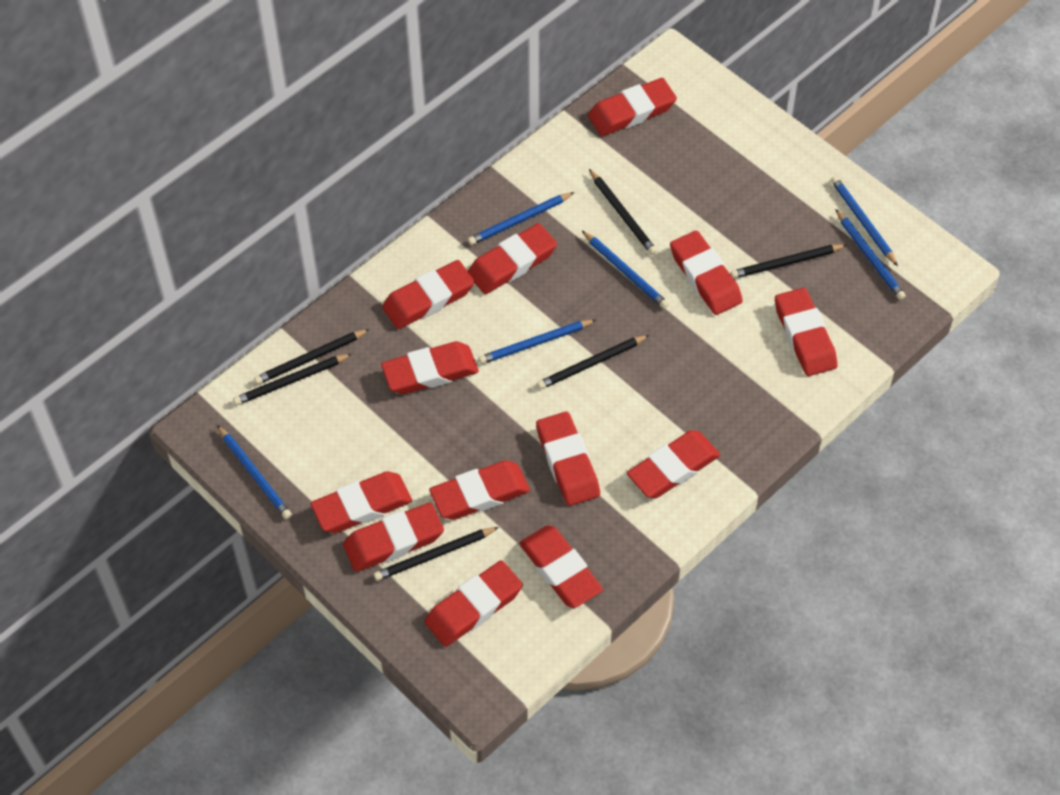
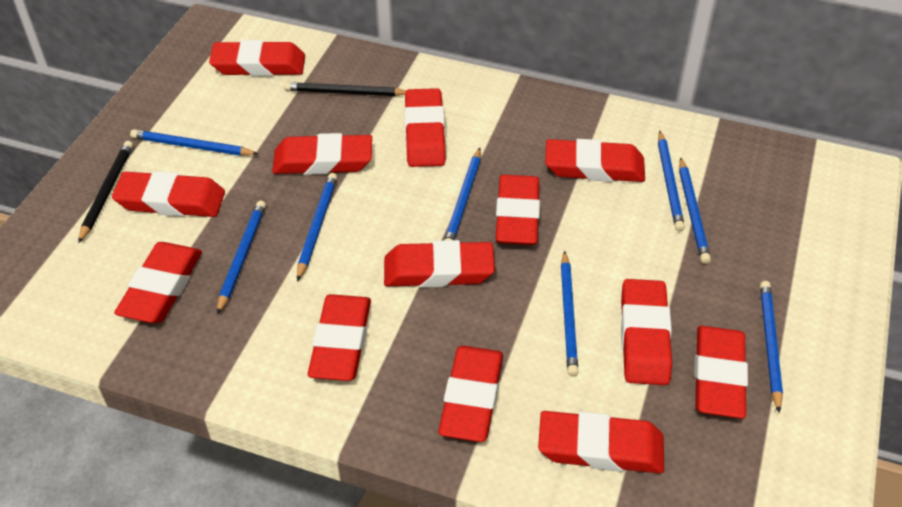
black pencil: 6 -> 2
blue pencil: 6 -> 8

